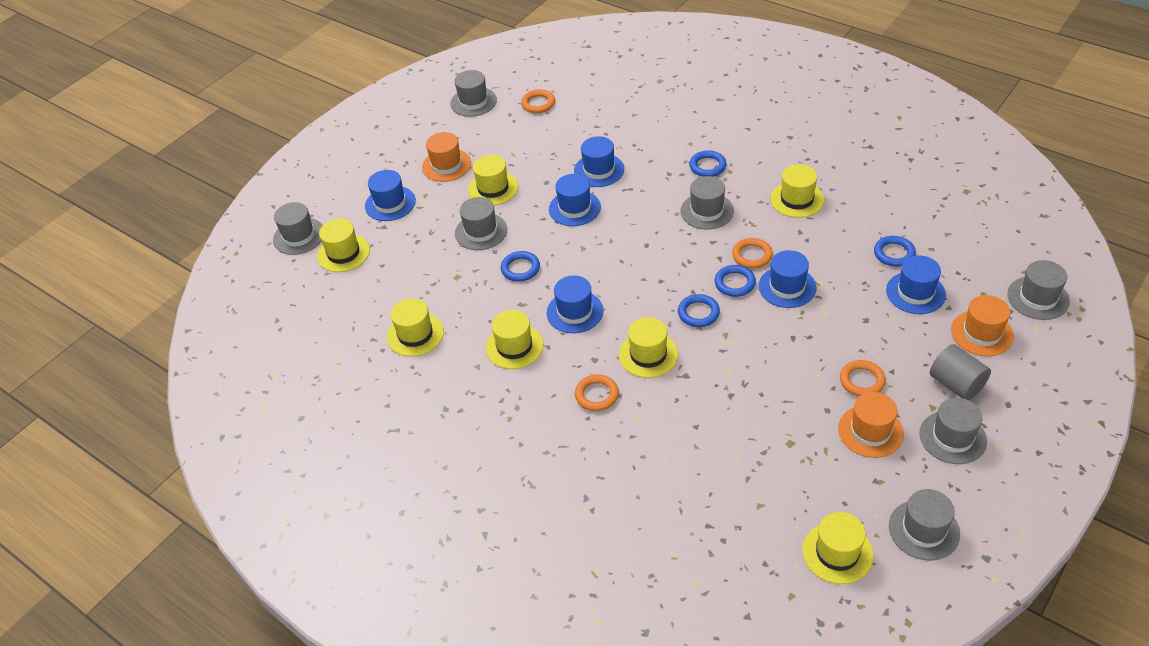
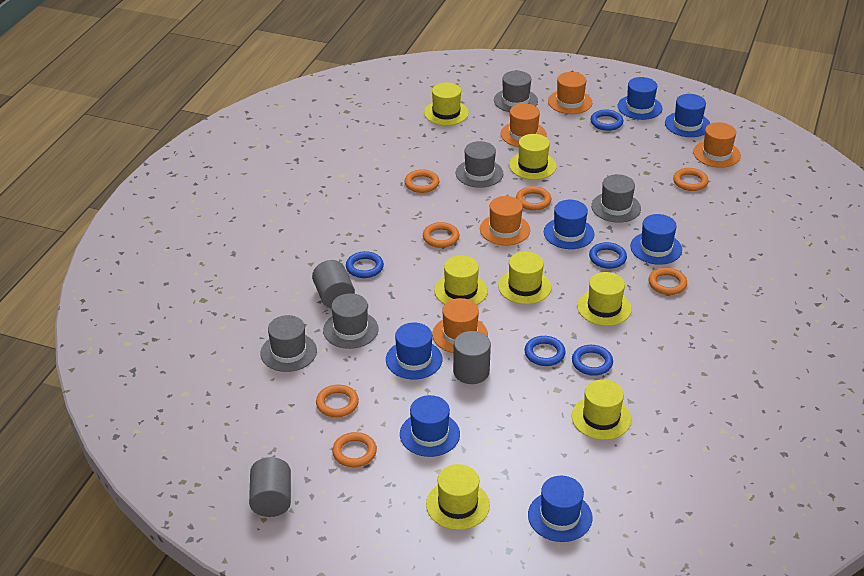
blue hat: 6 -> 7
grey cylinder: 1 -> 3
grey hat: 7 -> 5
orange hat: 3 -> 5
orange ring: 4 -> 7

